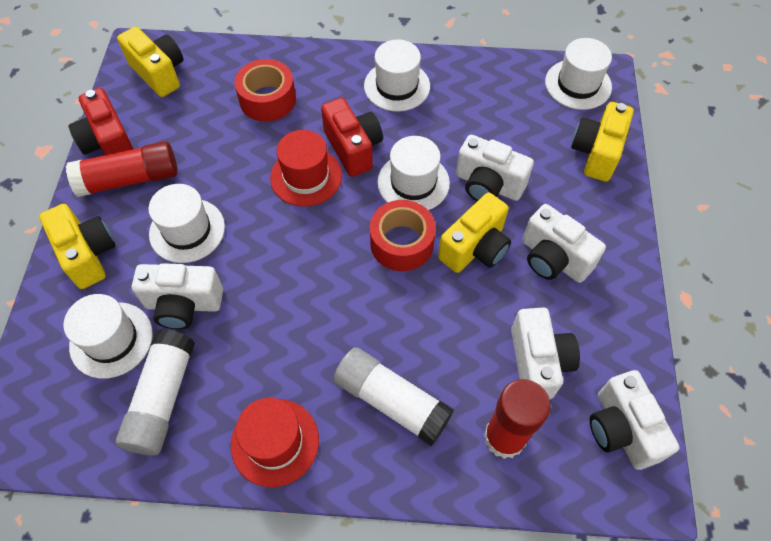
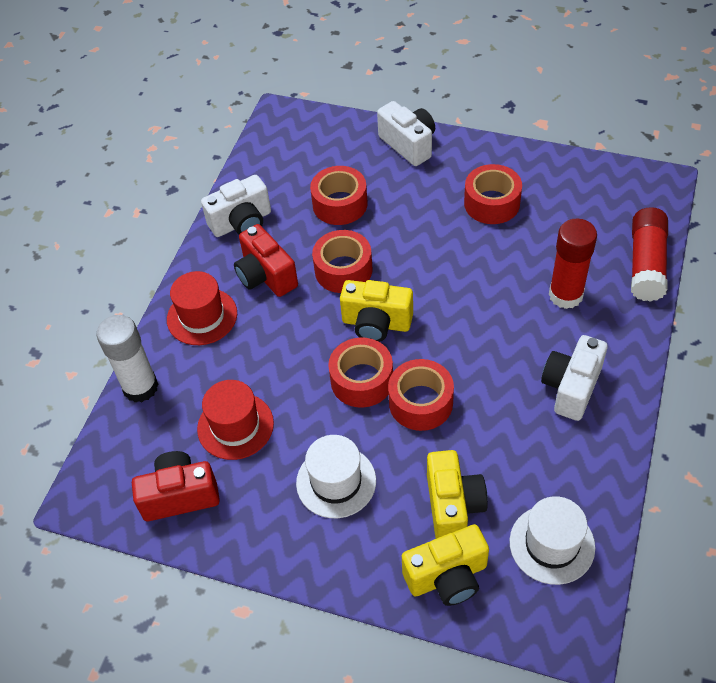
red tape: 2 -> 5
white camera: 5 -> 3
white glue stick: 2 -> 1
white hat: 5 -> 2
yellow camera: 4 -> 3

